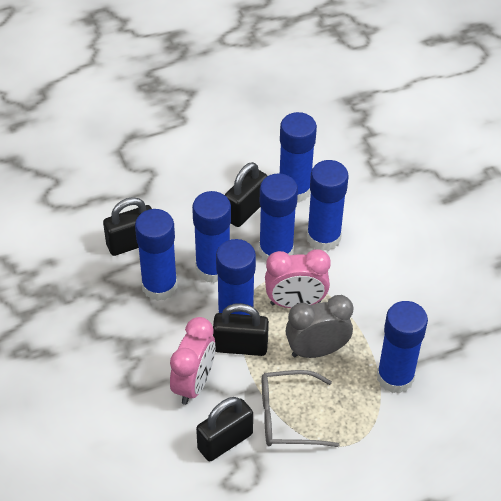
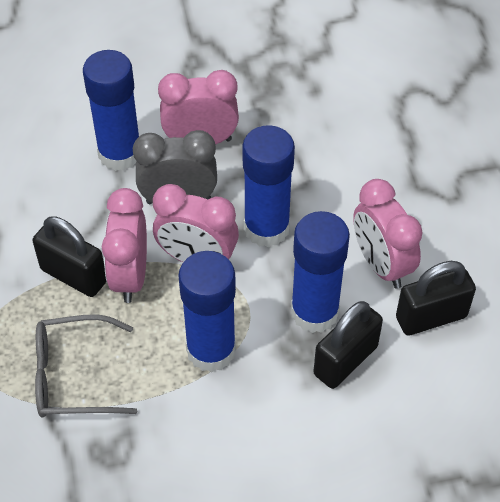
black padlock: 4 -> 3
blue glue stick: 7 -> 4
pink clock: 2 -> 4

